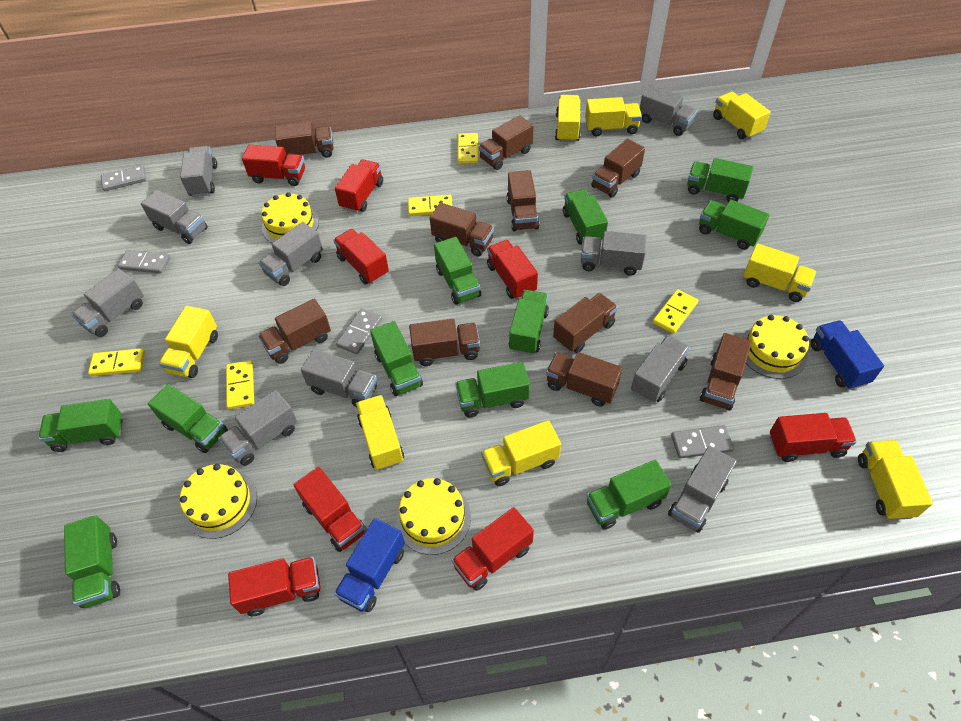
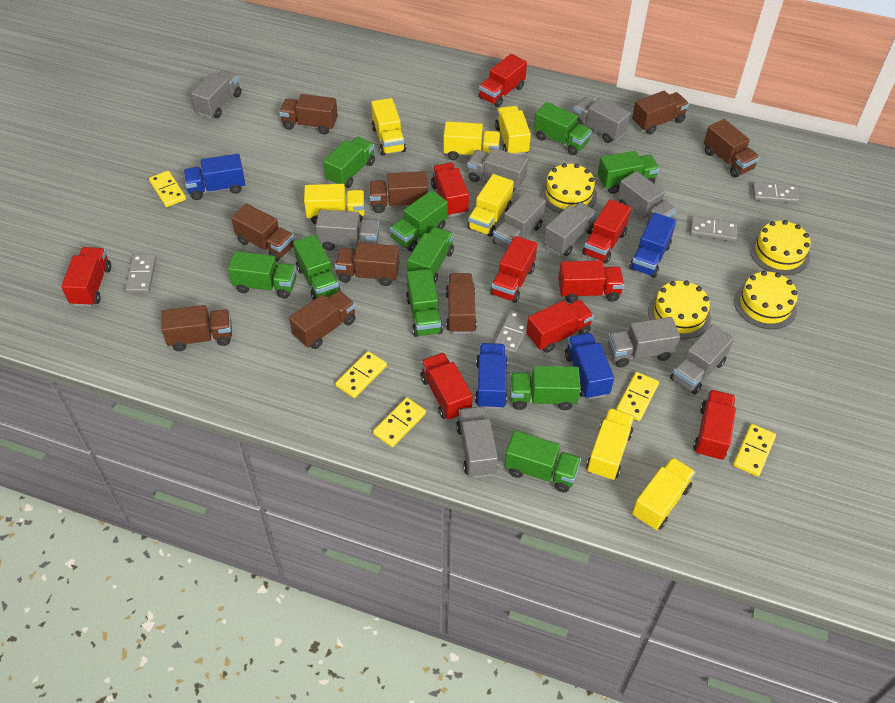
blue truck: 2 -> 4
brown truck: 10 -> 9
green truck: 11 -> 10
red truck: 8 -> 9
yellow truck: 8 -> 7

